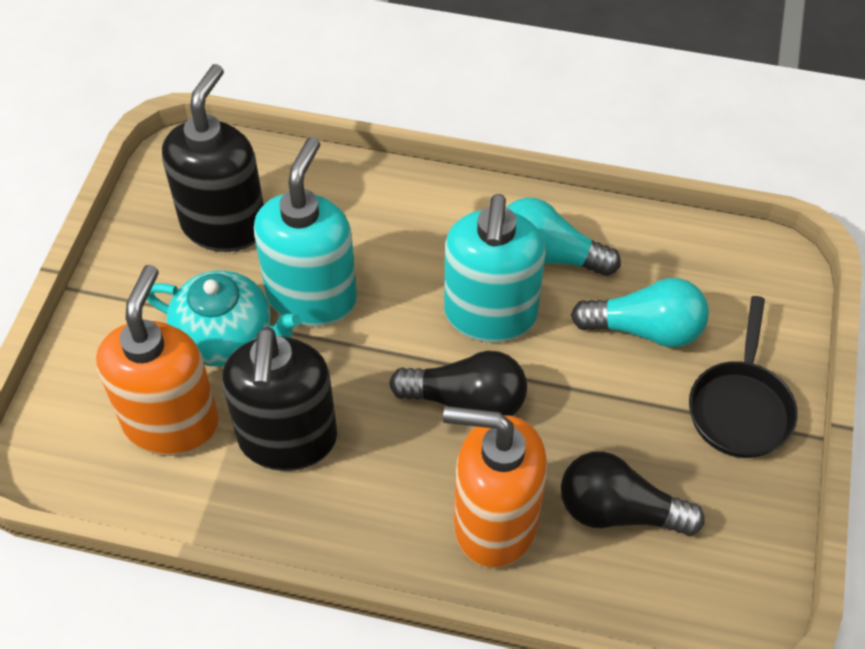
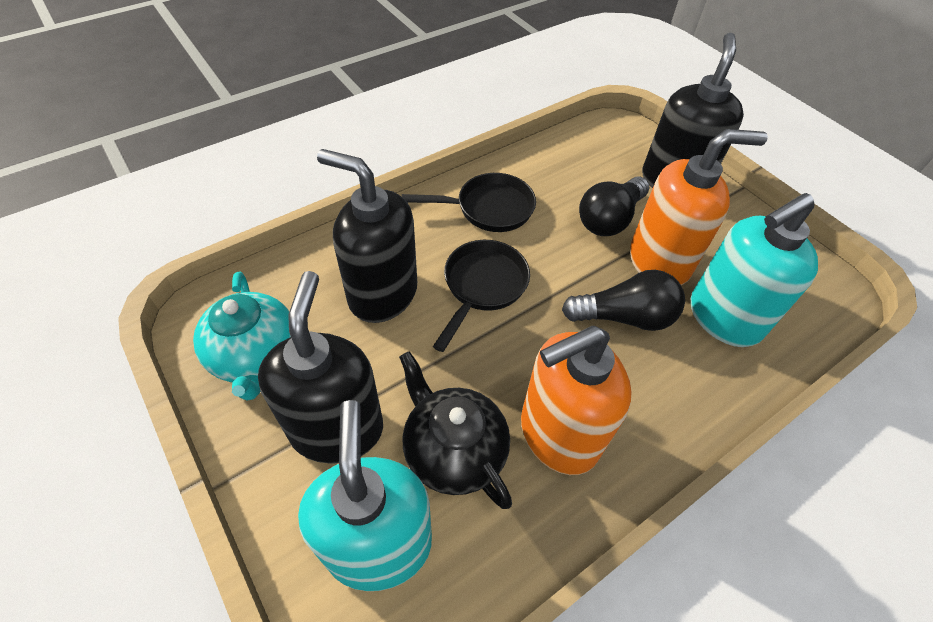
black pan: 1 -> 2
black soap dispenser: 2 -> 3
black teapot: 0 -> 1
turquoise light bulb: 2 -> 0

